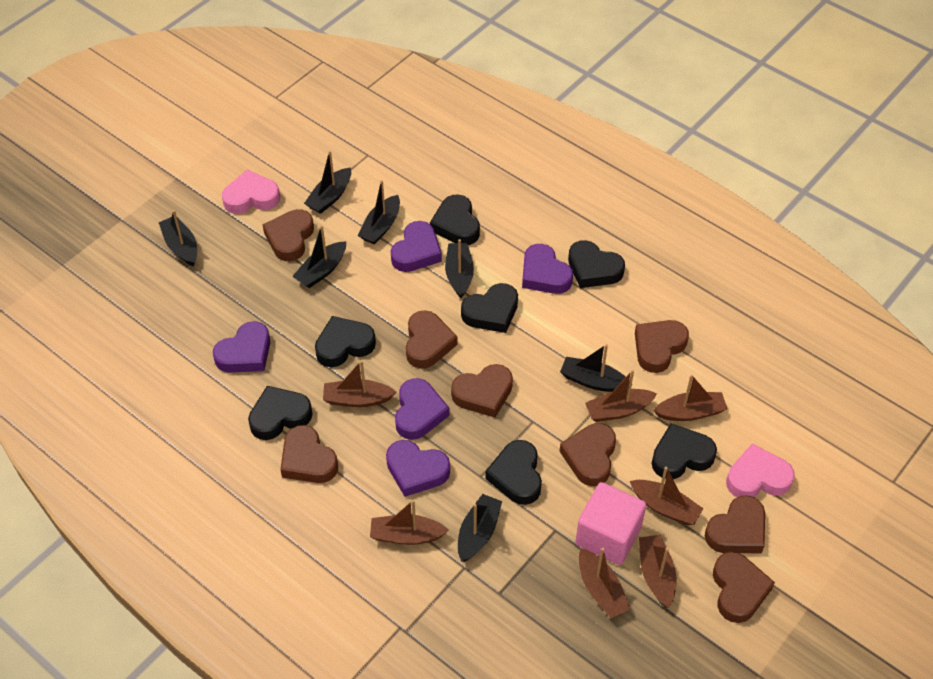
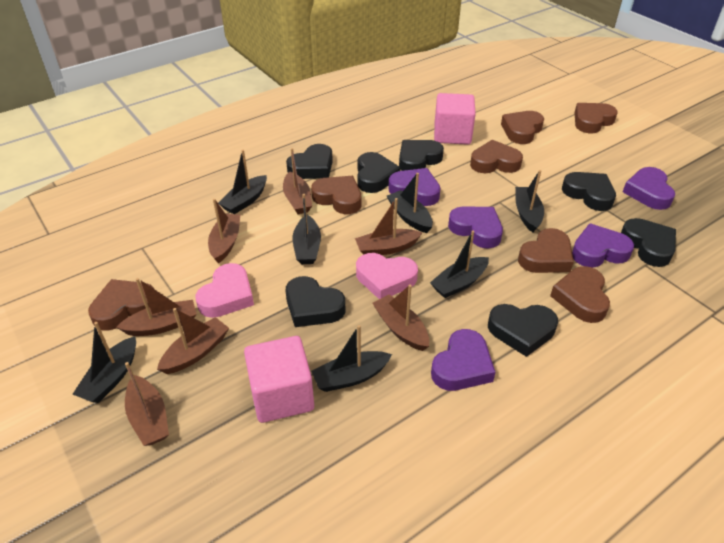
brown heart: 8 -> 7
pink cube: 1 -> 2

